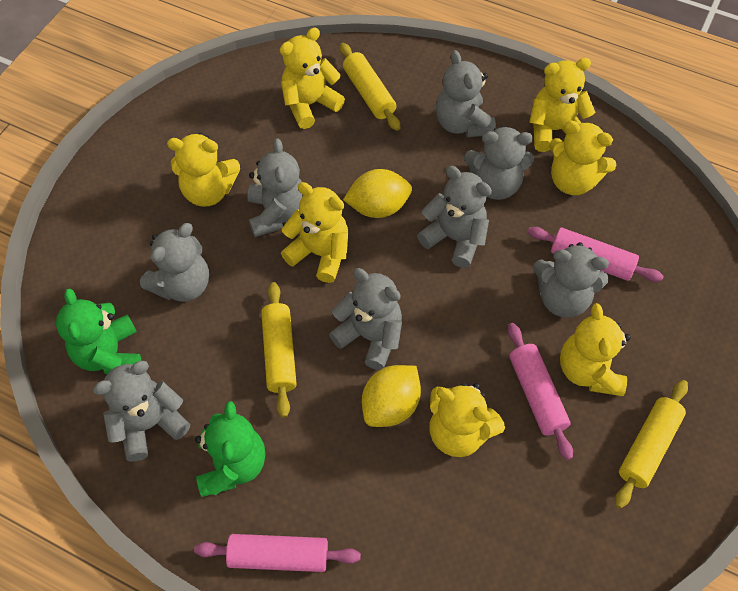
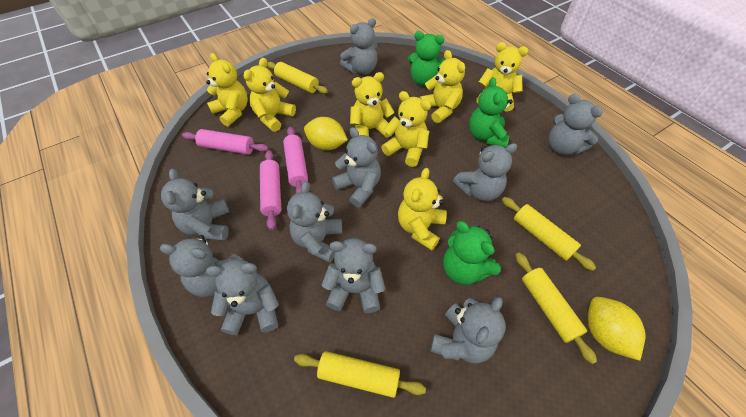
green teddy bear: 2 -> 3
grey teddy bear: 8 -> 10
yellow rolling pin: 3 -> 4

